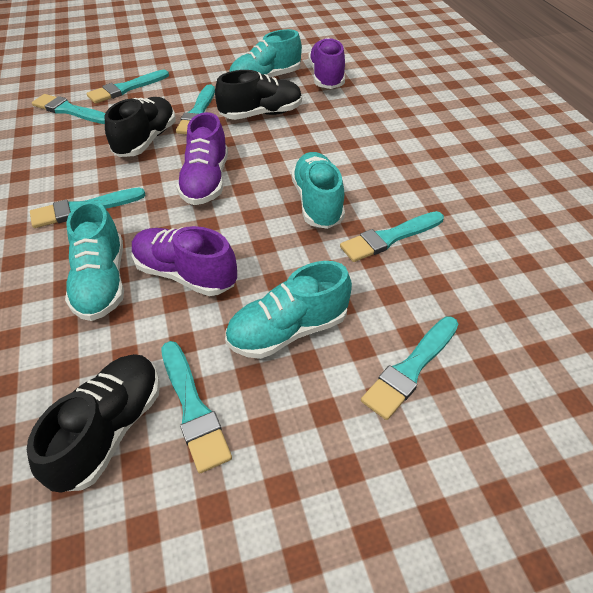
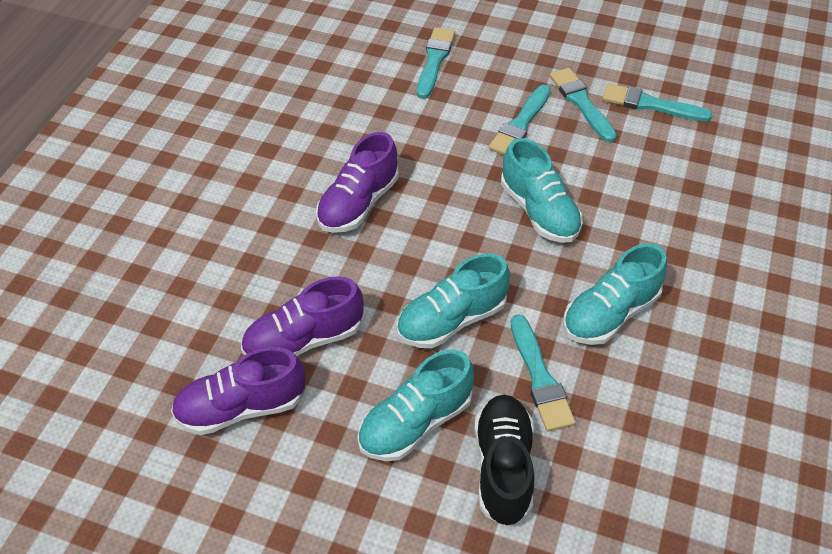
black shoe: 3 -> 1
turquoise brush: 7 -> 5

